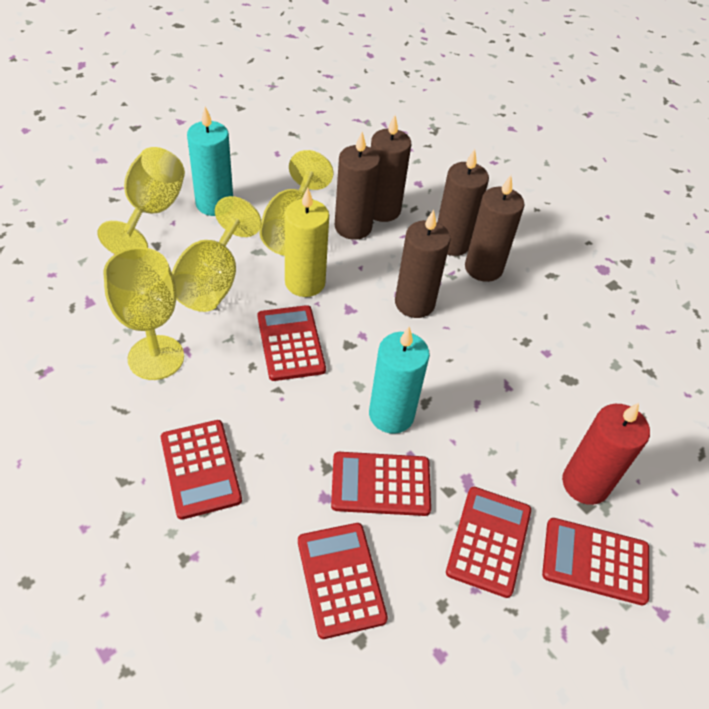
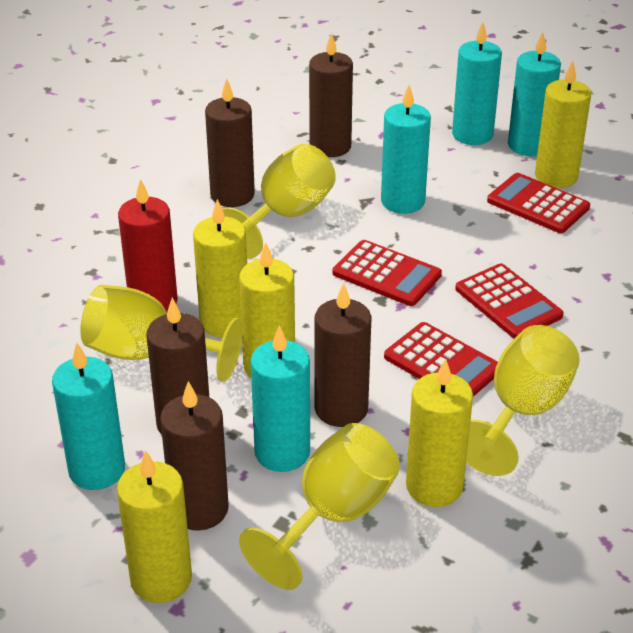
red calculator: 6 -> 4
turquoise candle: 2 -> 5
yellow candle: 1 -> 5

